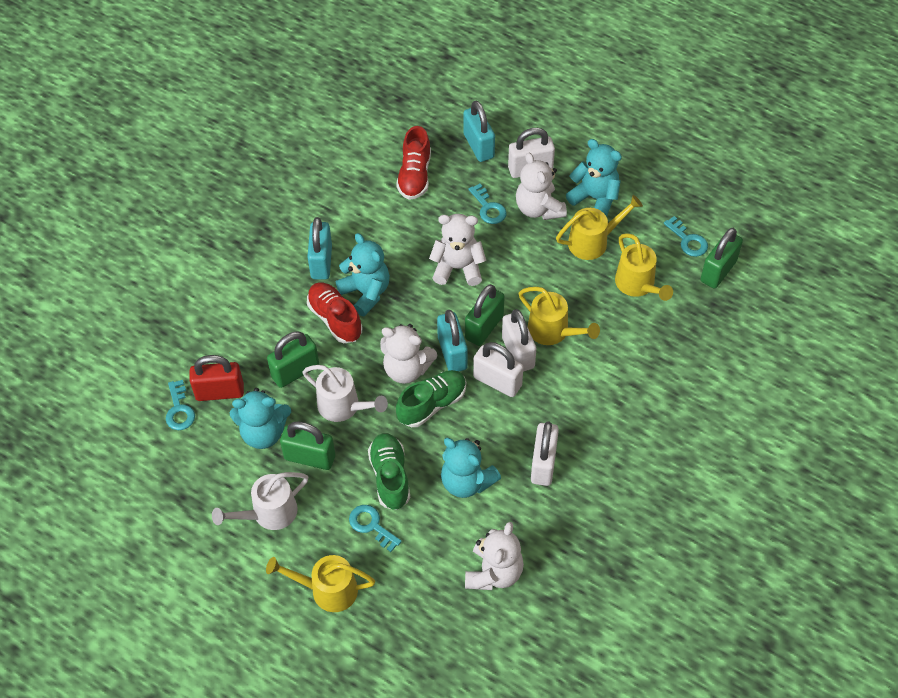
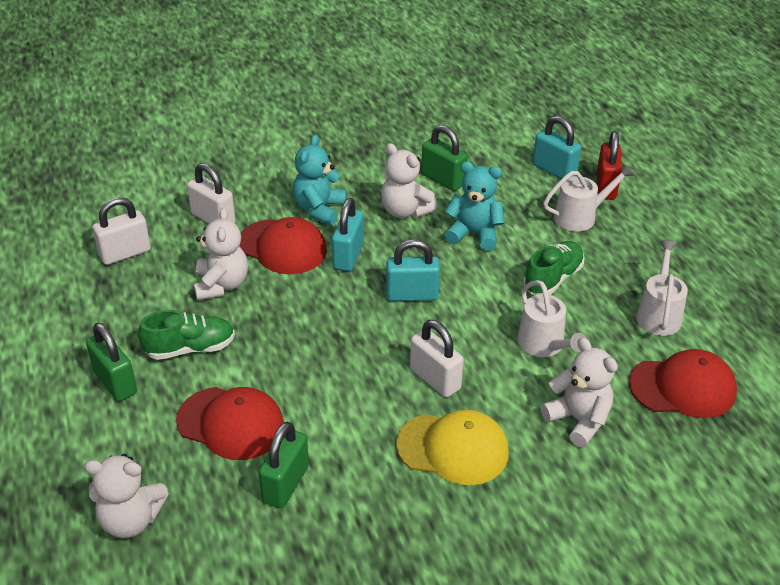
green padlock: 4 -> 3
red cap: 0 -> 3
red shoe: 2 -> 0
turquoise key: 4 -> 0
turquoise teddy bear: 4 -> 2
white padlock: 4 -> 3
white watering can: 2 -> 3
yellow cap: 0 -> 1
yellow watering can: 4 -> 0

